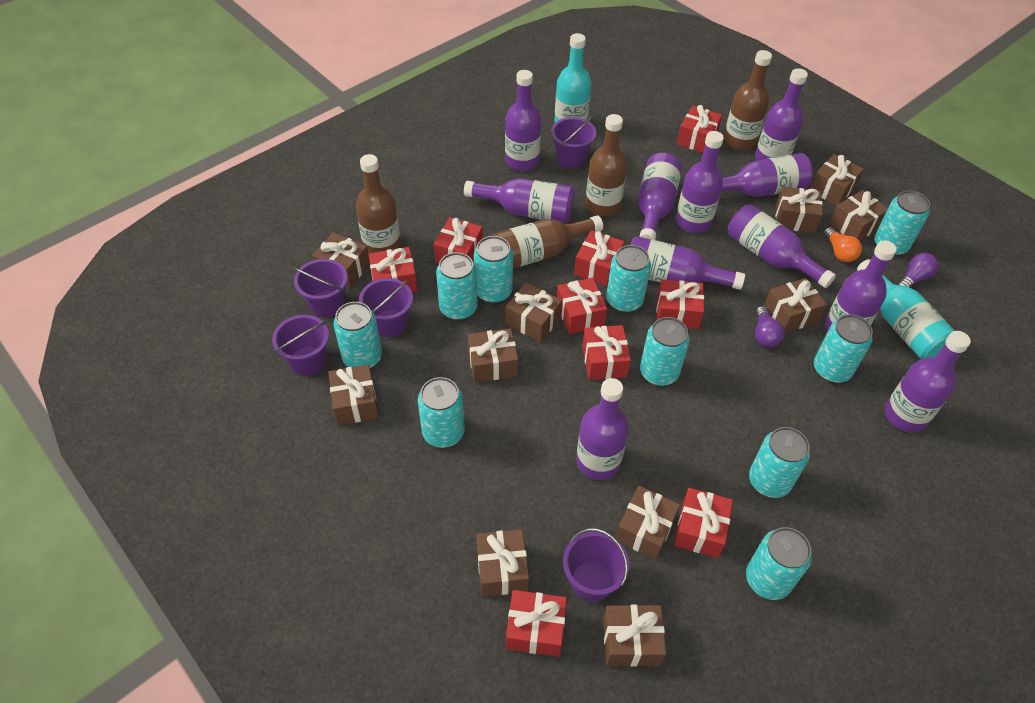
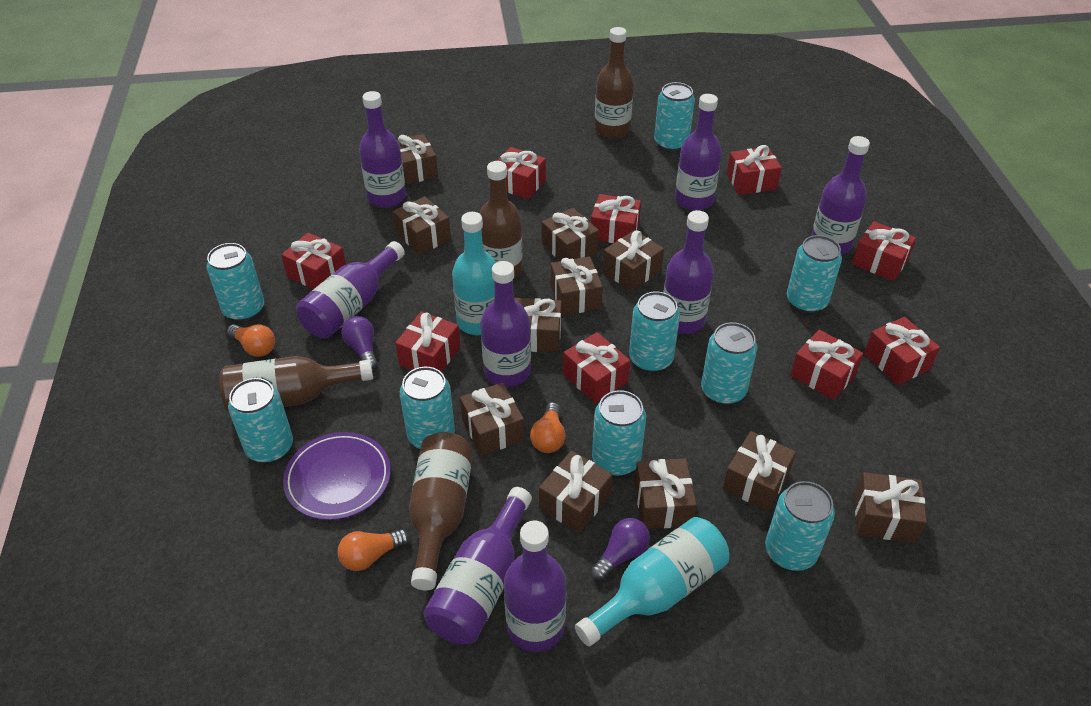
orange light bulb: 1 -> 3
purple bottle: 11 -> 8
purple bucket: 5 -> 0
purple plate: 0 -> 1
turquoise can: 10 -> 9

